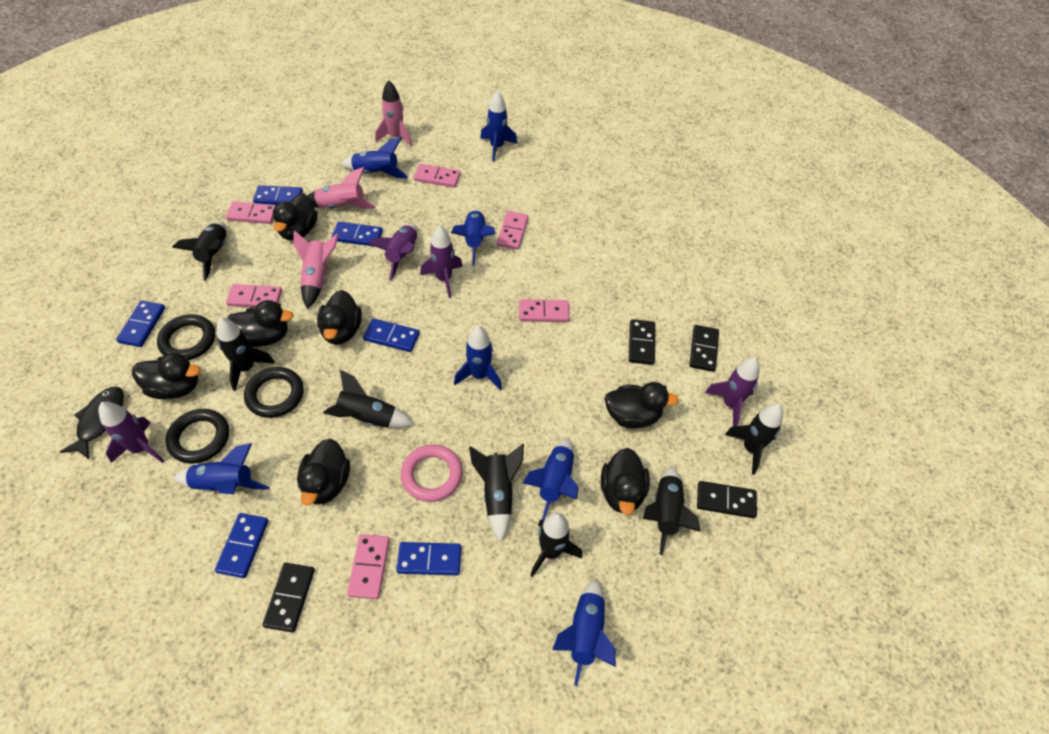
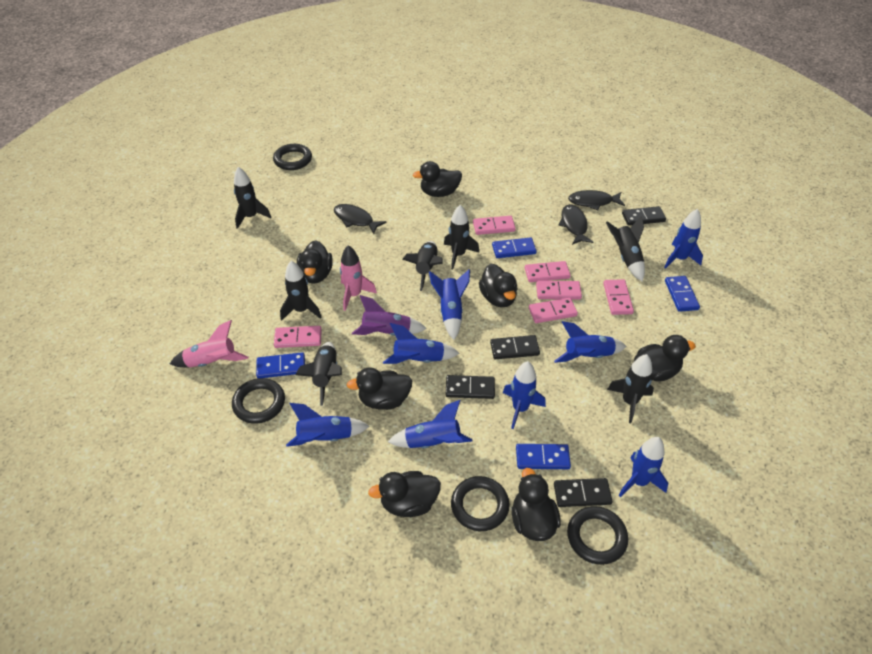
black fish: 1 -> 3
black ring: 3 -> 4
blue domino: 6 -> 4
blue rocket: 7 -> 8
pink ring: 1 -> 0
pink rocket: 3 -> 2
purple rocket: 4 -> 1

